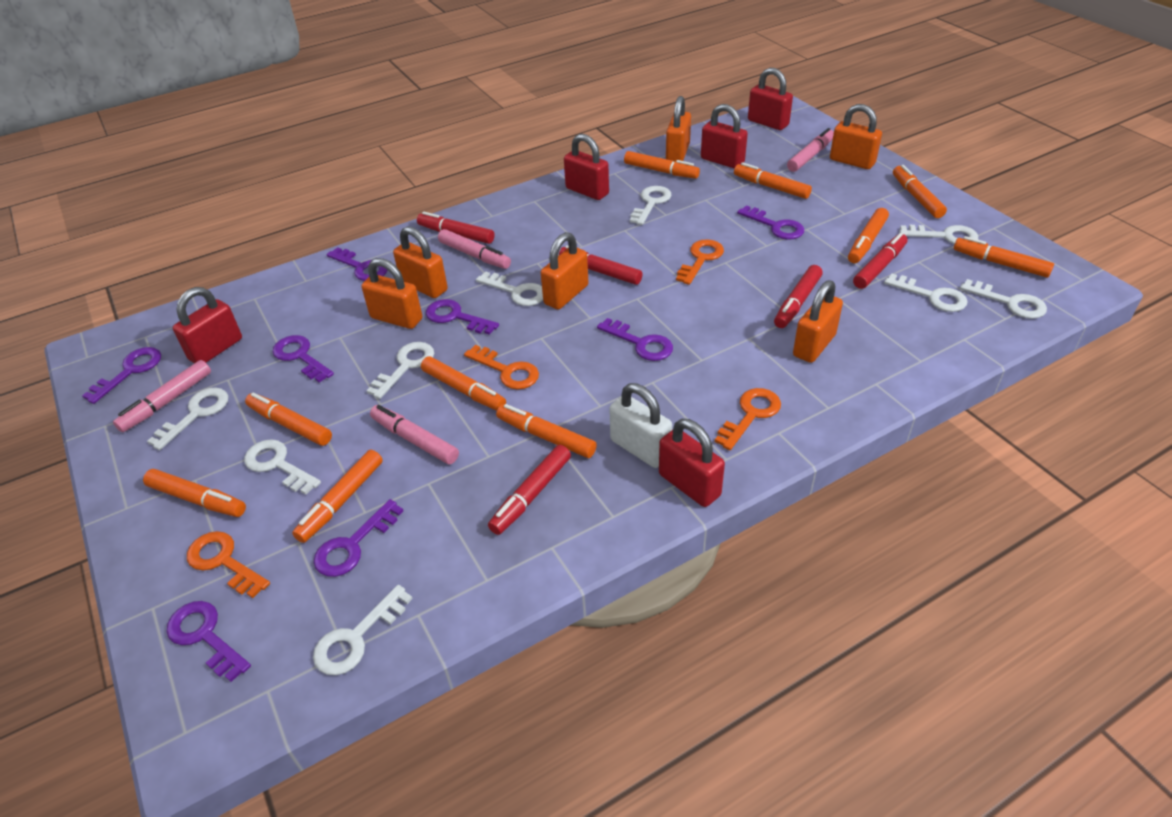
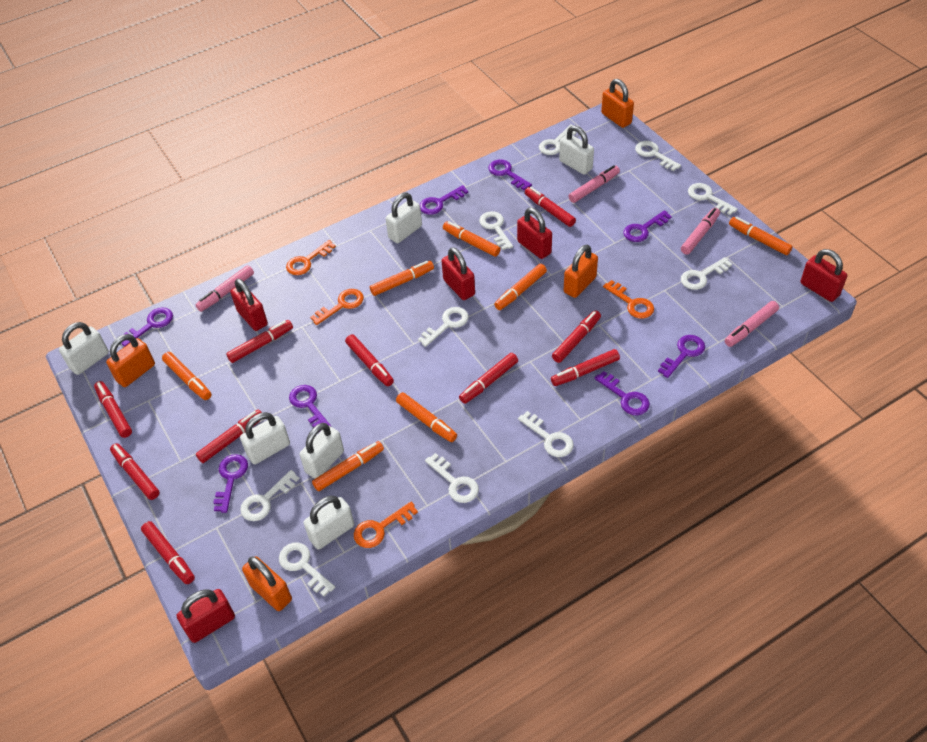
orange marker: 10 -> 7
orange padlock: 6 -> 4
red marker: 5 -> 10
white key: 9 -> 10
white padlock: 1 -> 6

